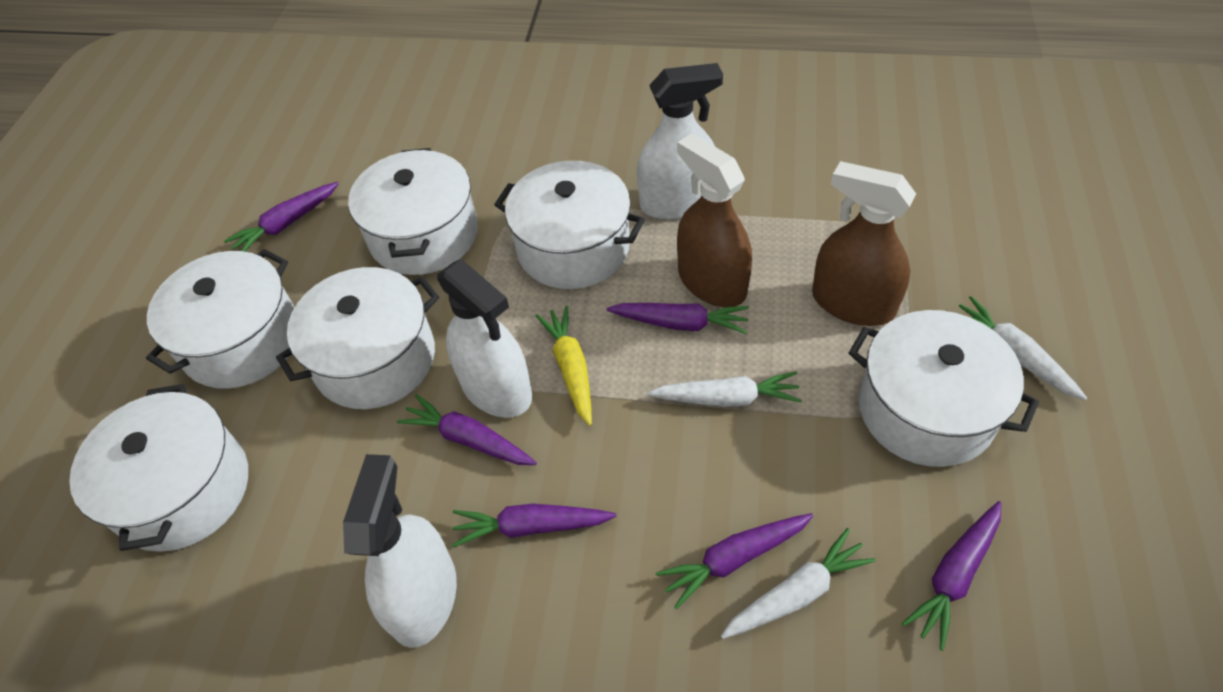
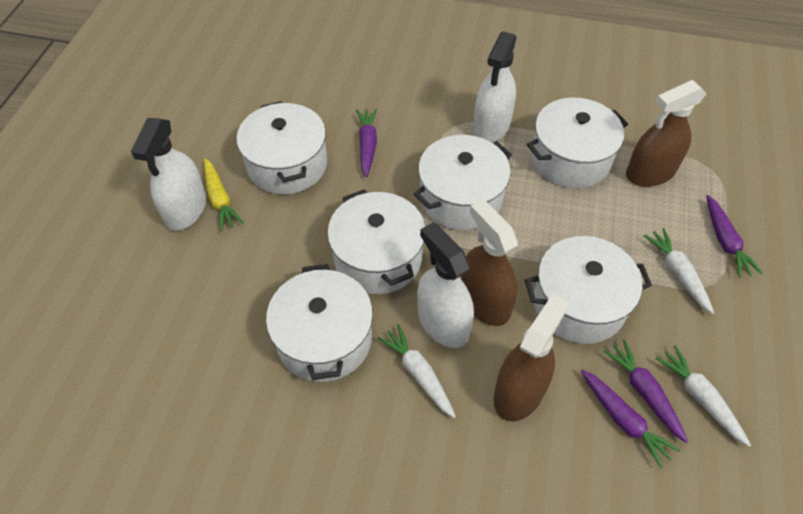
brown spray bottle: 2 -> 3
purple carrot: 6 -> 4

